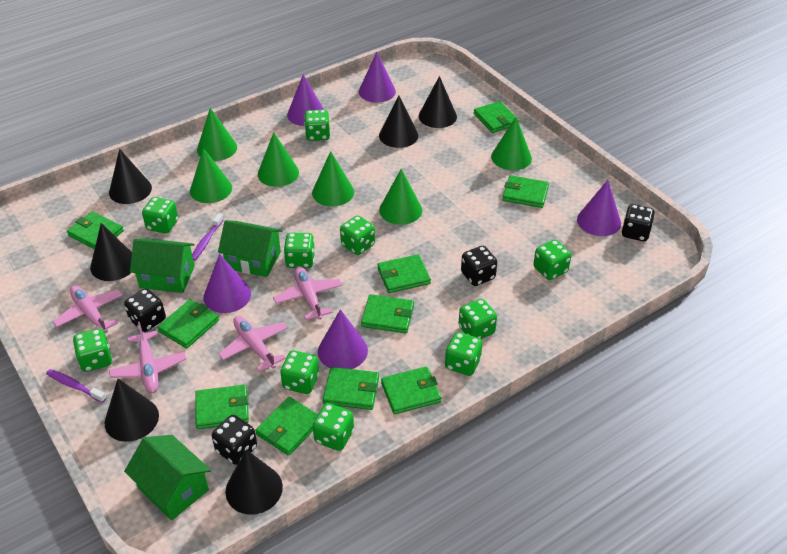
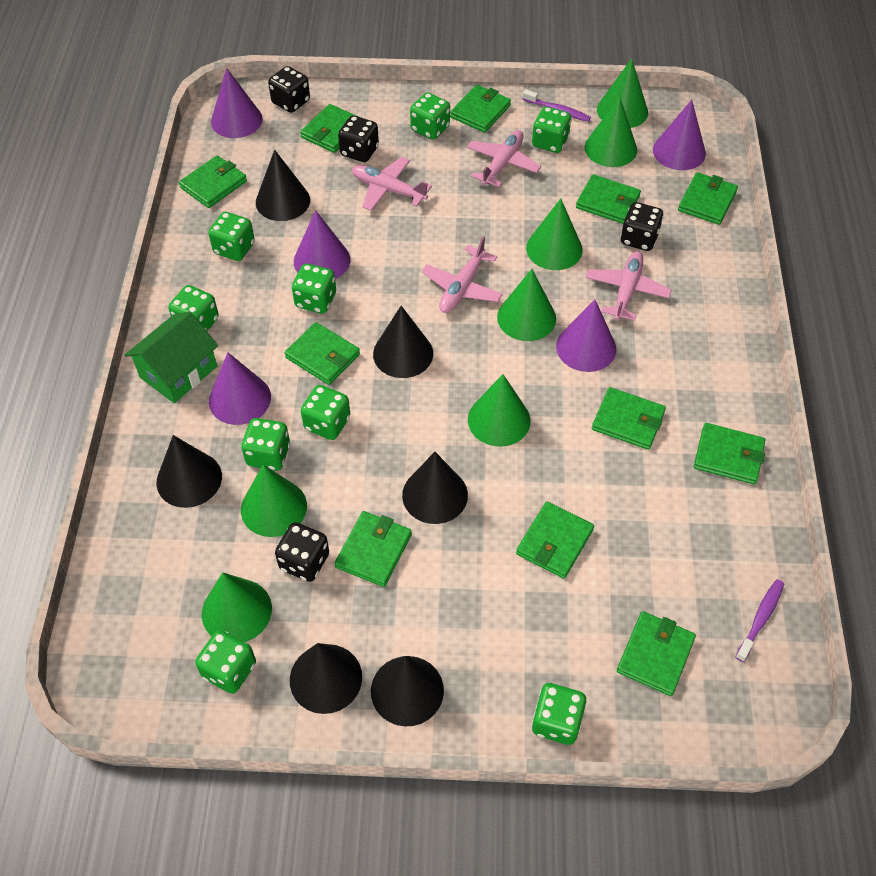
green cone: 6 -> 7
green dice: 10 -> 9
green house: 3 -> 1
green wallet: 10 -> 11

